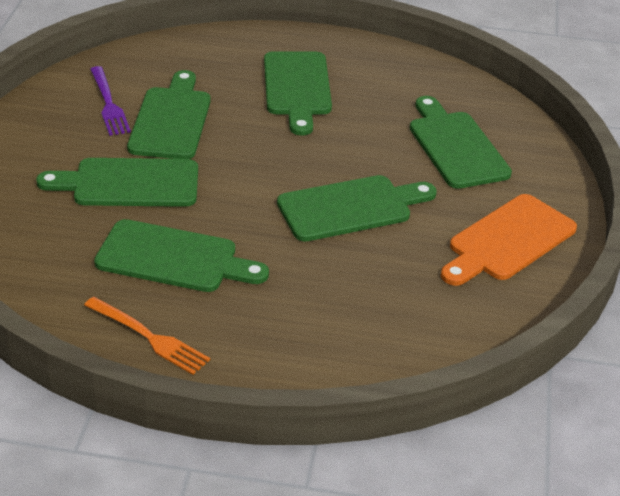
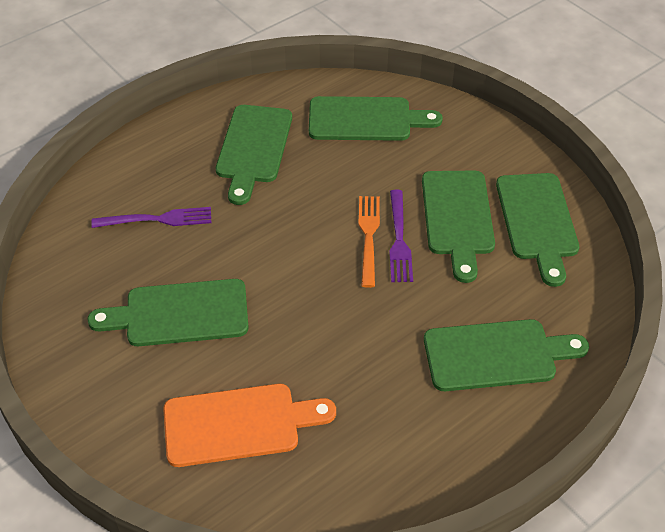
purple fork: 1 -> 2

